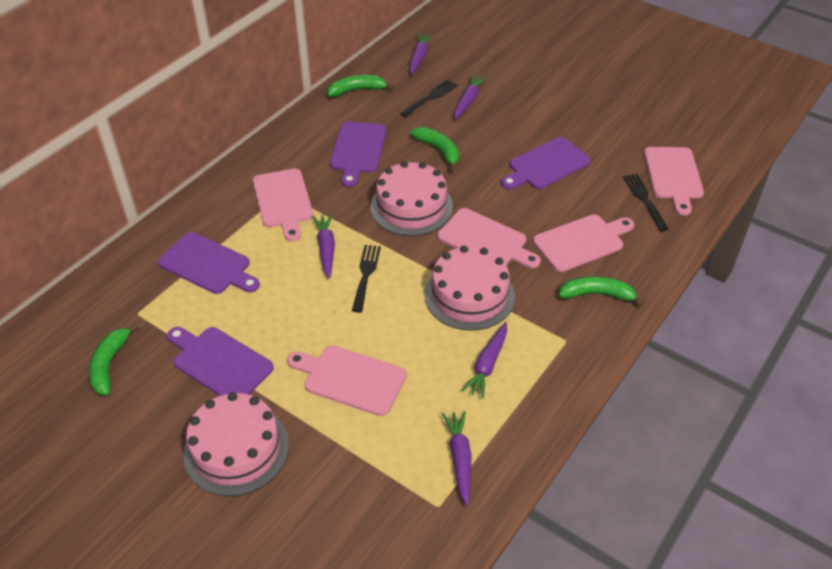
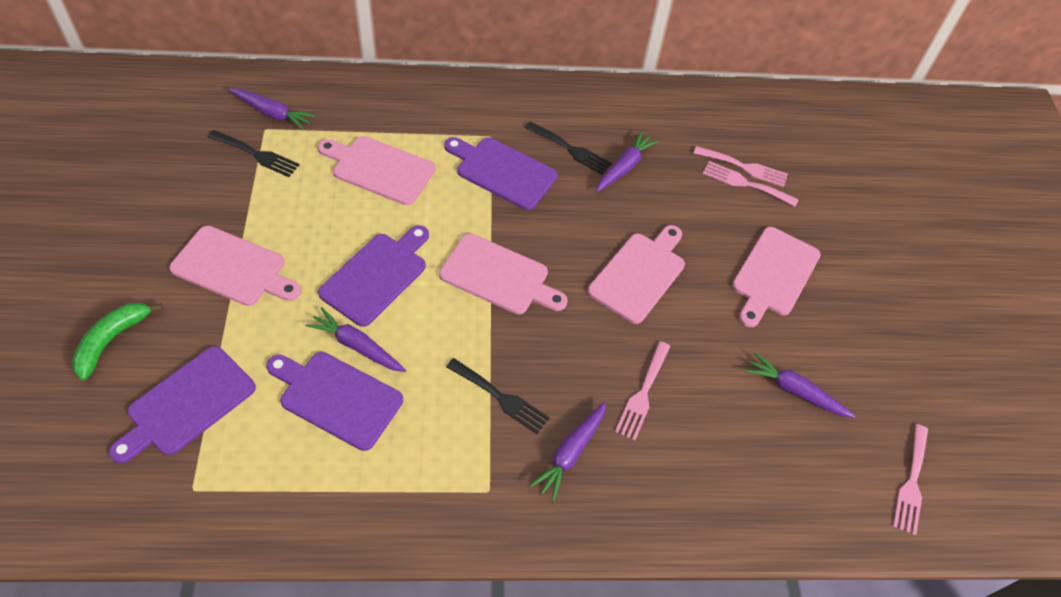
green banana: 4 -> 1
pink cake: 3 -> 0
pink fork: 0 -> 4

